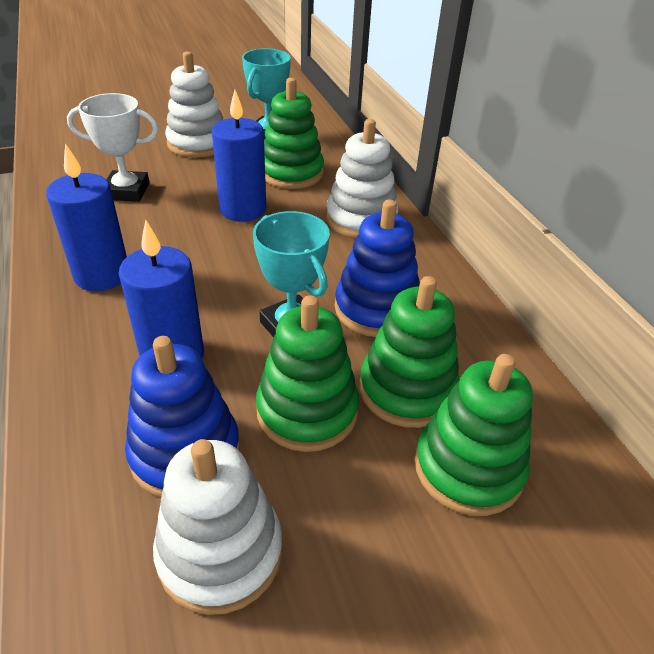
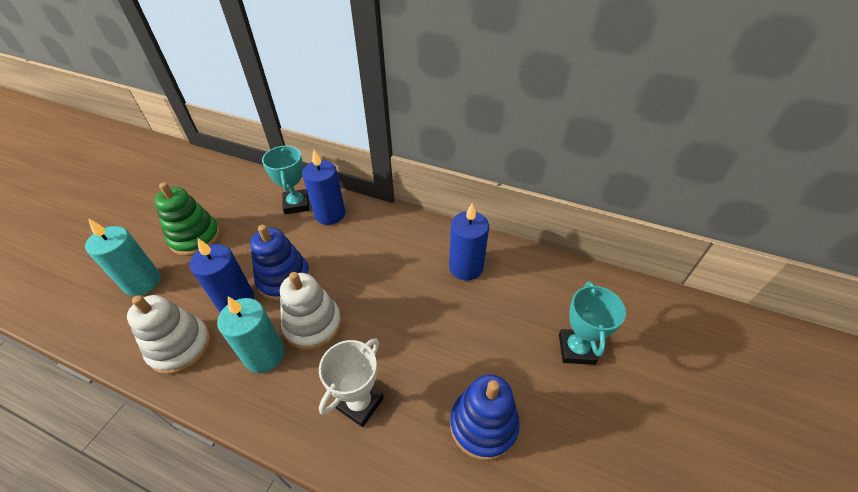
green stacking toy: 4 -> 1
turquoise candle: 0 -> 2
white stacking toy: 3 -> 2

